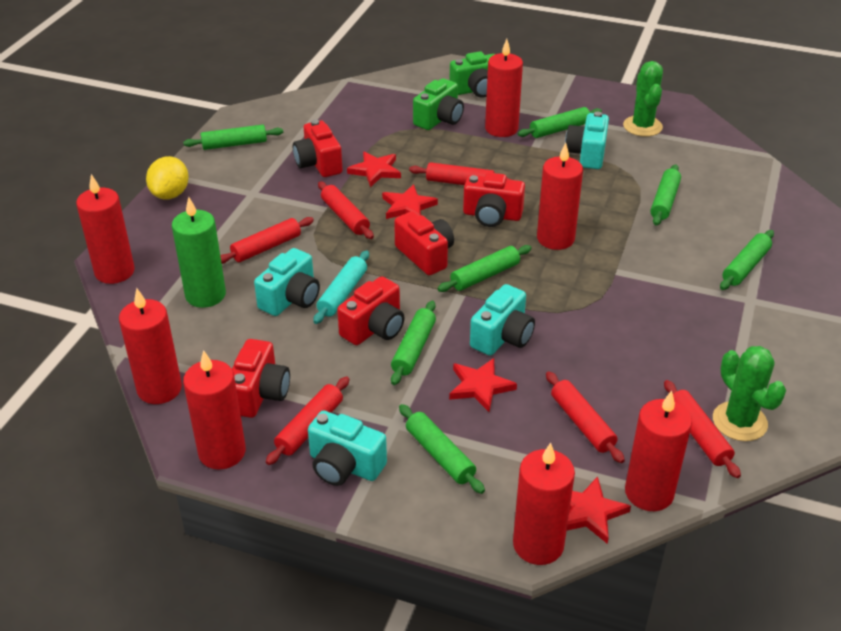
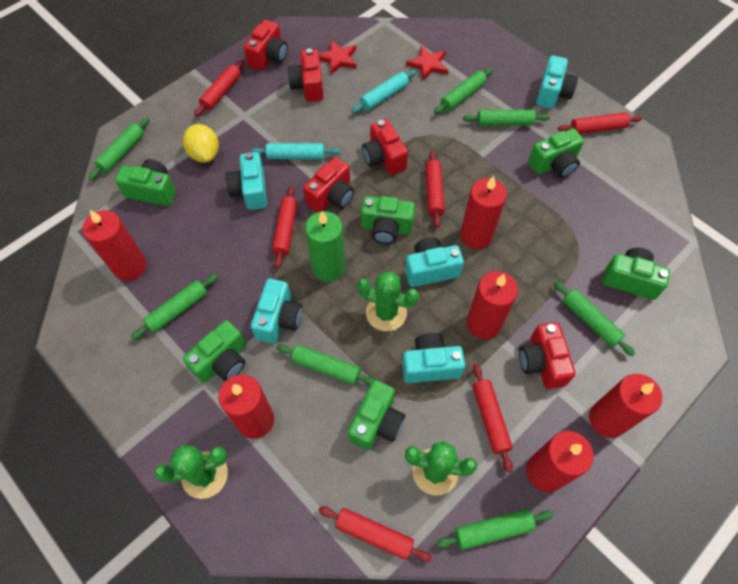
green cactus: 2 -> 3
green camera: 2 -> 6
red candle: 7 -> 6
red star: 4 -> 2
turquoise camera: 4 -> 5
turquoise rolling pin: 1 -> 2

